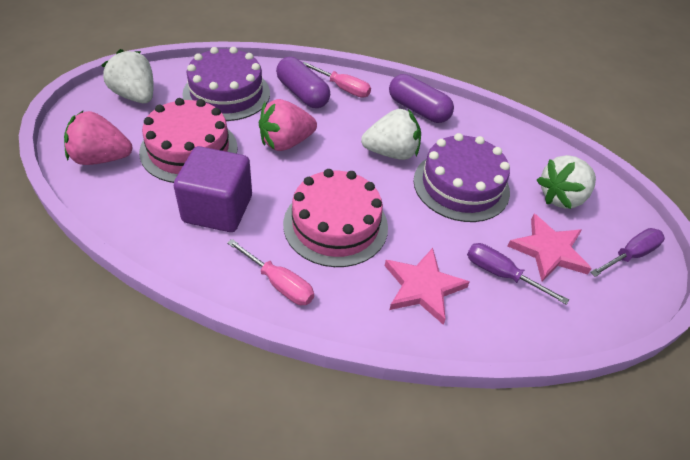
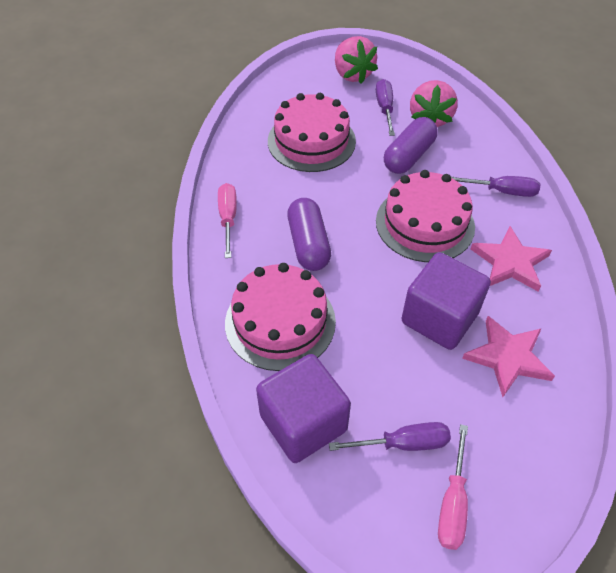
pink cake: 2 -> 3
purple cake: 2 -> 0
purple cube: 1 -> 2
purple screwdriver: 2 -> 3
white strawberry: 3 -> 0

